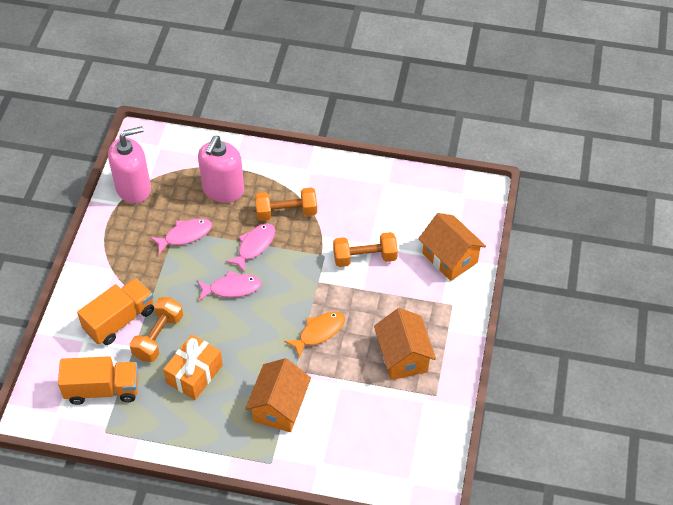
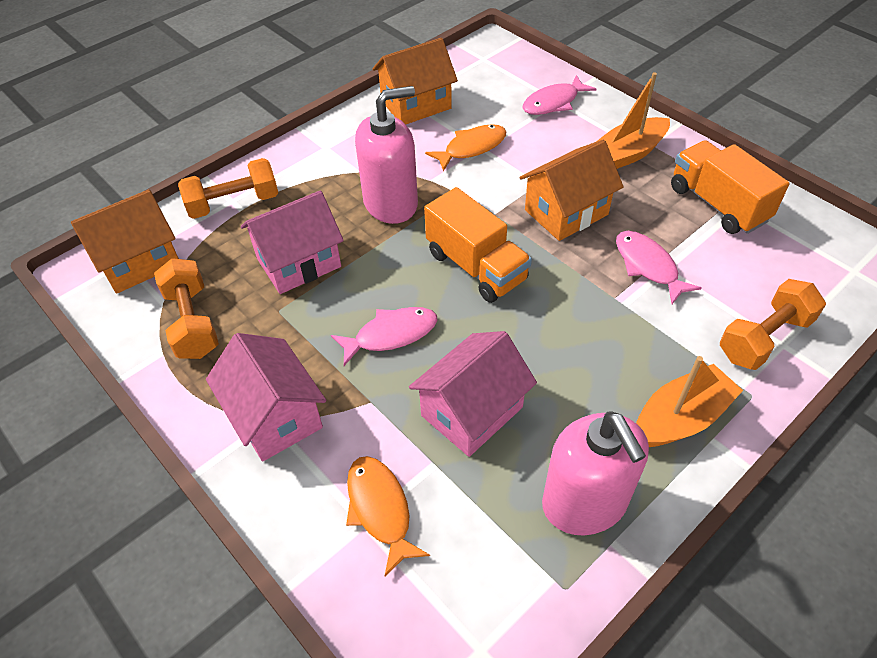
orange boat: 0 -> 2
orange fish: 1 -> 2
orange gift: 1 -> 0
pink house: 0 -> 3

